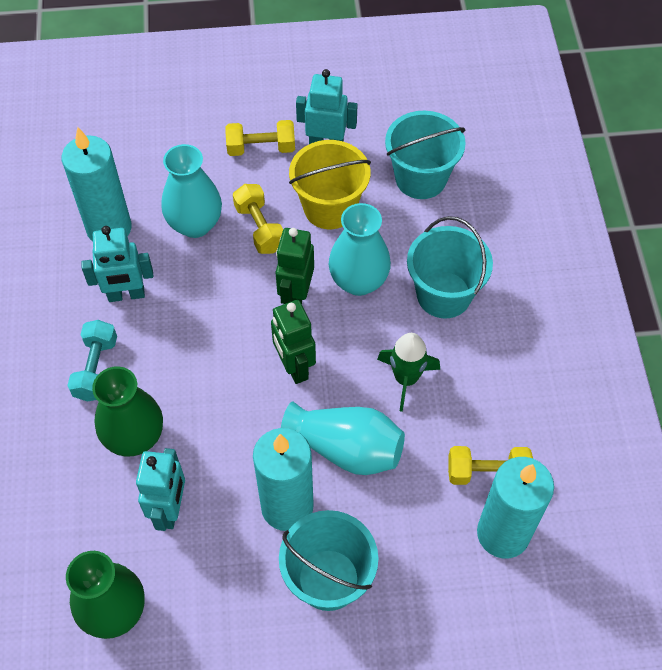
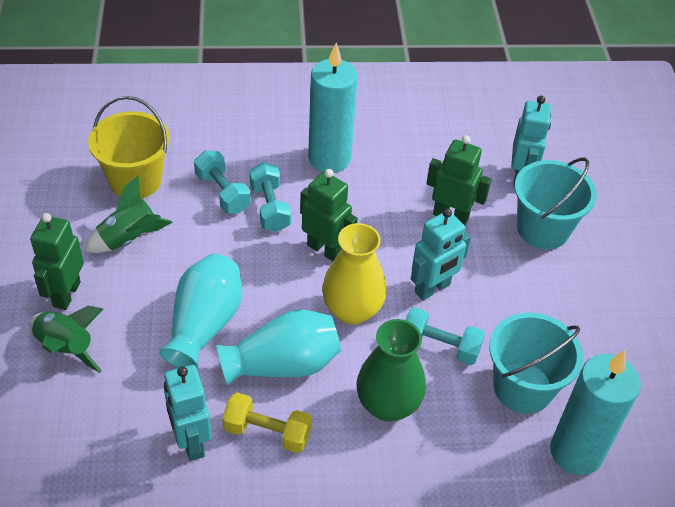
green robot: 2 -> 3
green rocket: 1 -> 2
green vase: 2 -> 1
turquoise bucket: 3 -> 2
turquoise candle: 3 -> 2
turquoise dumbbell: 1 -> 3
turquoise vase: 3 -> 2
yellow dumbbell: 3 -> 1
yellow vase: 0 -> 1

